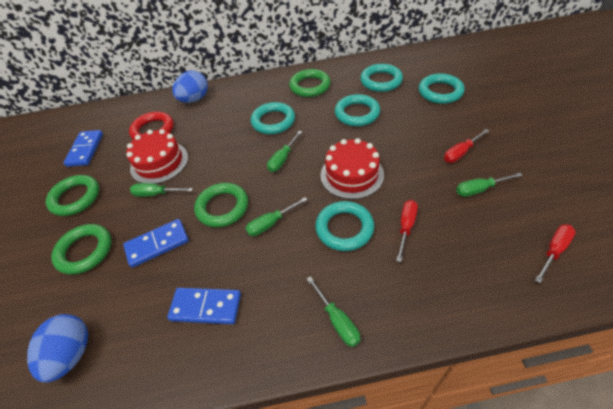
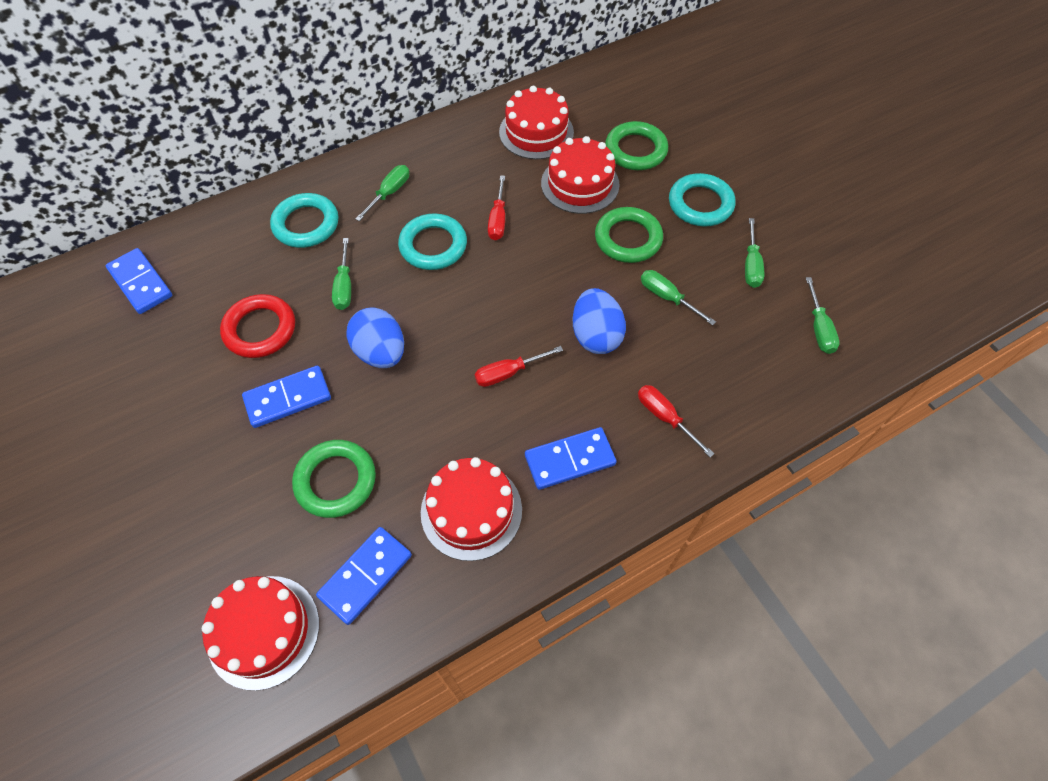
blue domino: 3 -> 4
green ring: 4 -> 3
red cake: 2 -> 4
turquoise ring: 5 -> 3

